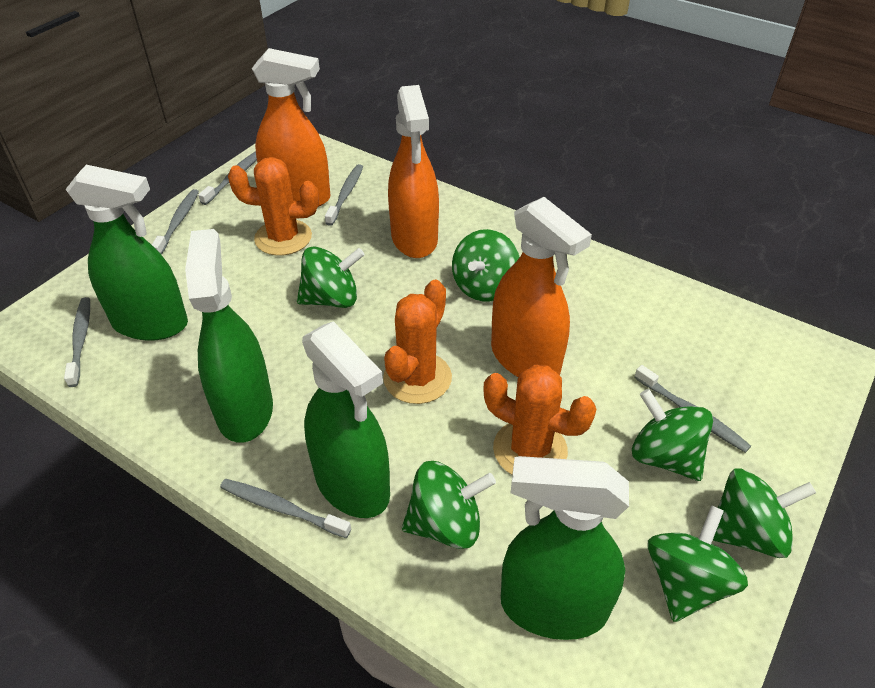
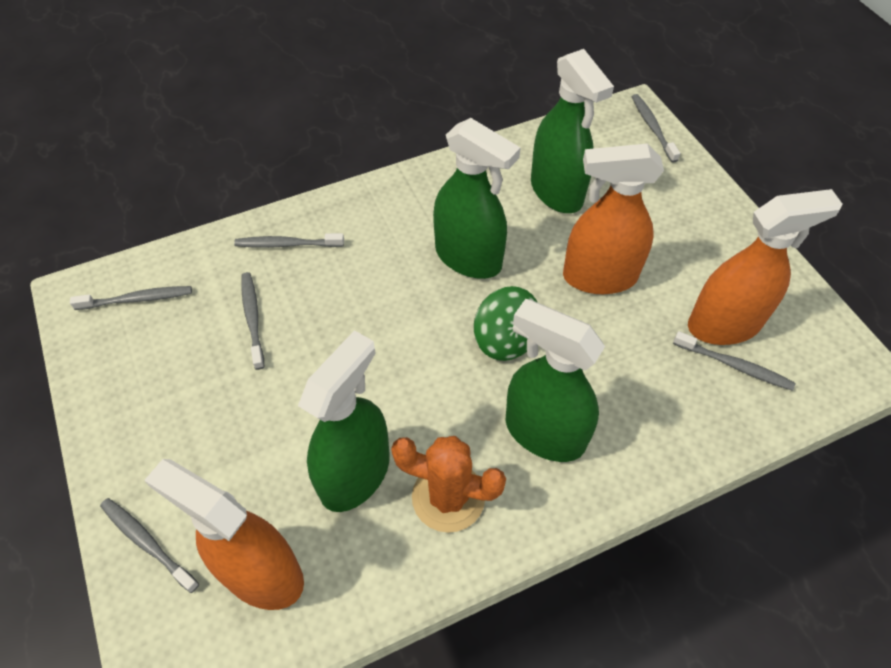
green spinning top: 6 -> 1
orange cactus: 3 -> 1

